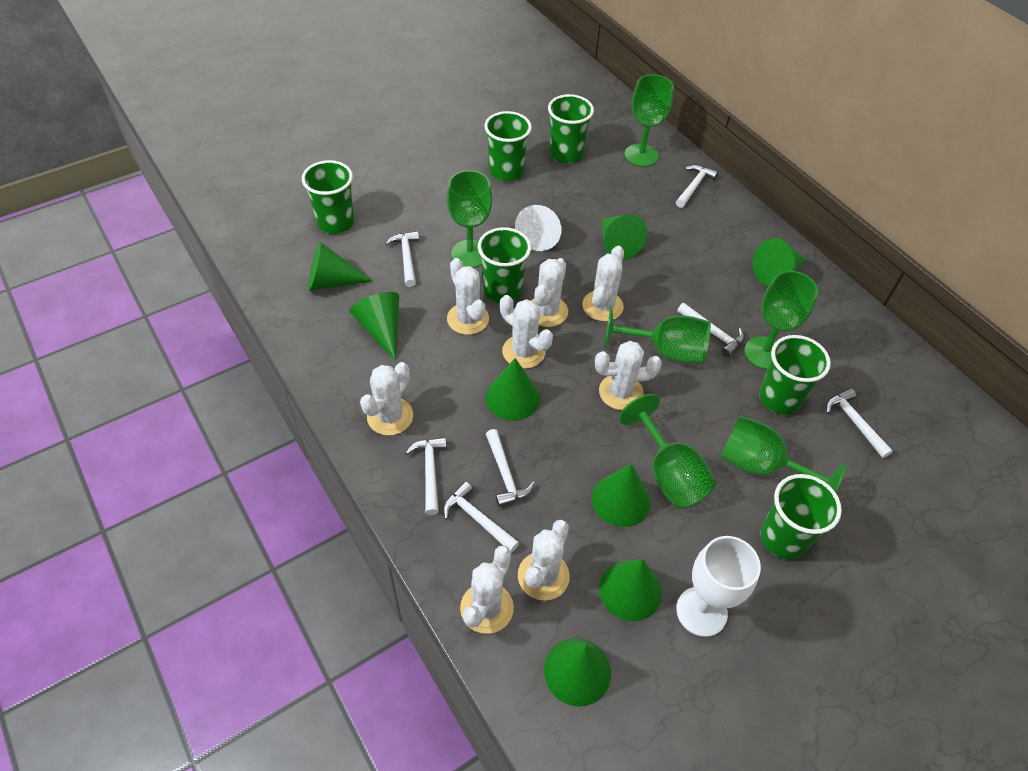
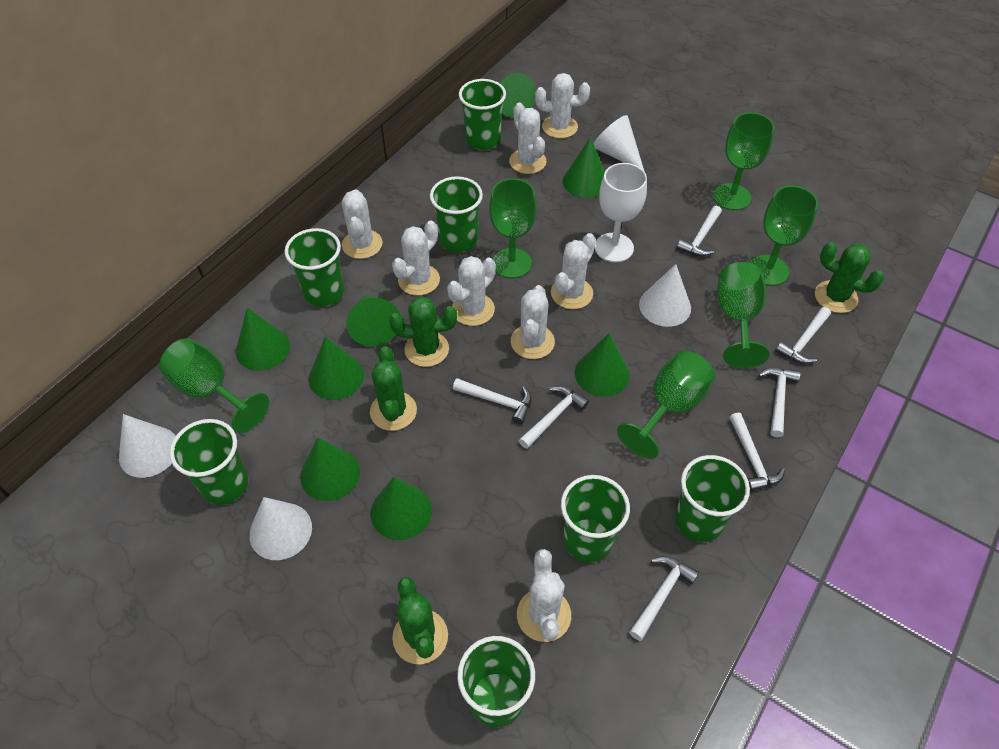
green cactus: 0 -> 4
green cup: 6 -> 7
white cone: 1 -> 4

